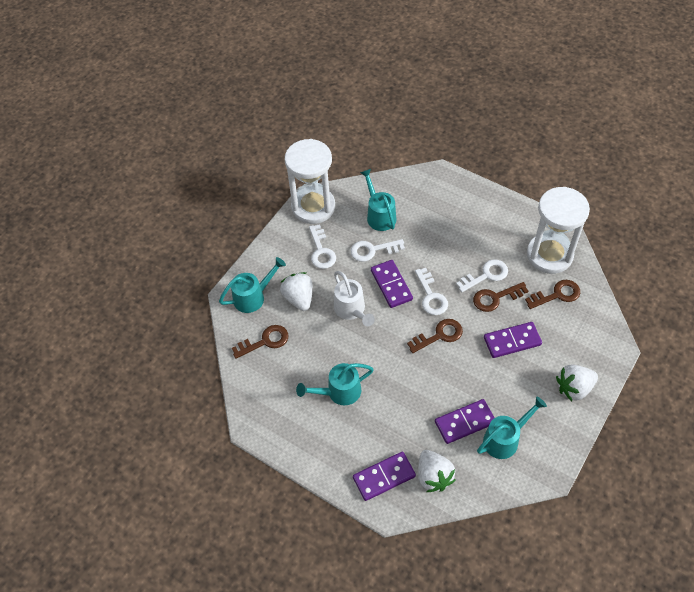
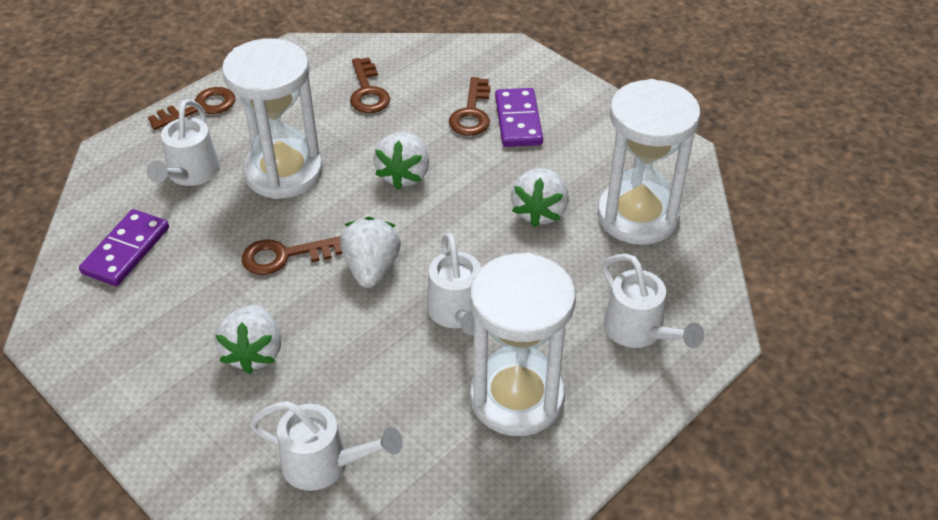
purple domino: 4 -> 2
turquoise watering can: 4 -> 0
white hourglass: 2 -> 3
white key: 4 -> 0
white strawberry: 3 -> 4
white watering can: 1 -> 4

